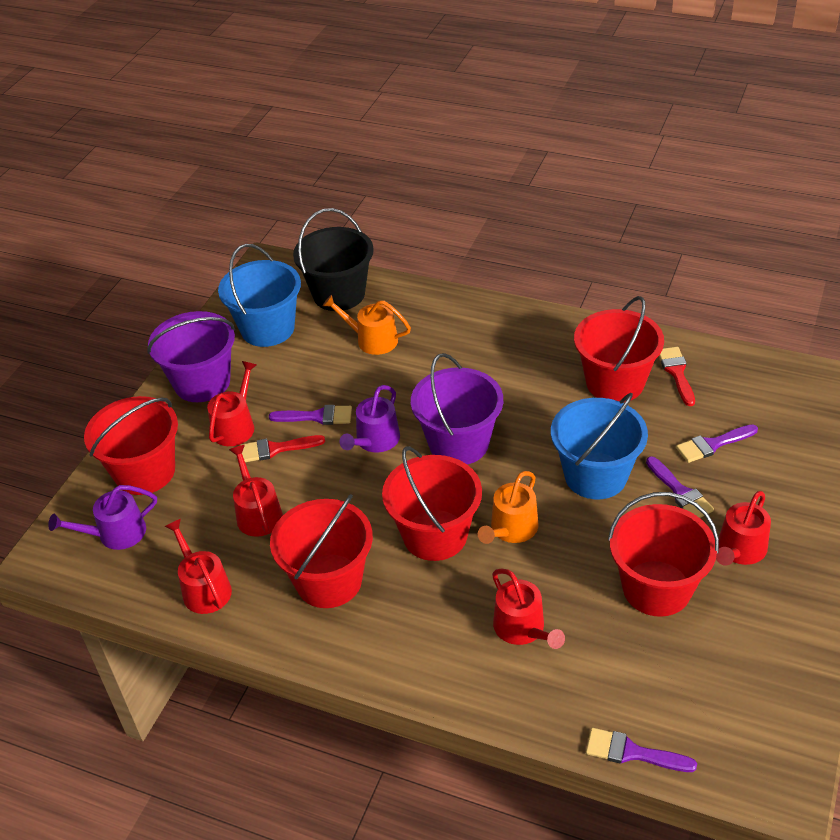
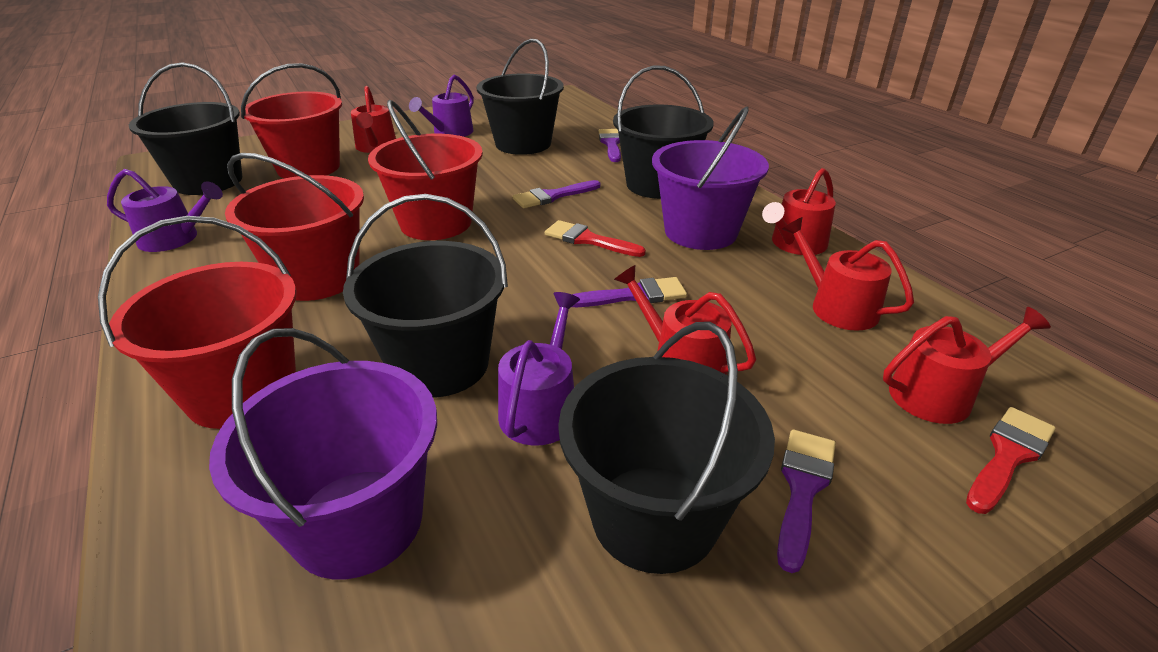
black bucket: 1 -> 5
blue bucket: 2 -> 0
orange watering can: 2 -> 0
purple watering can: 2 -> 3
red bucket: 5 -> 4

